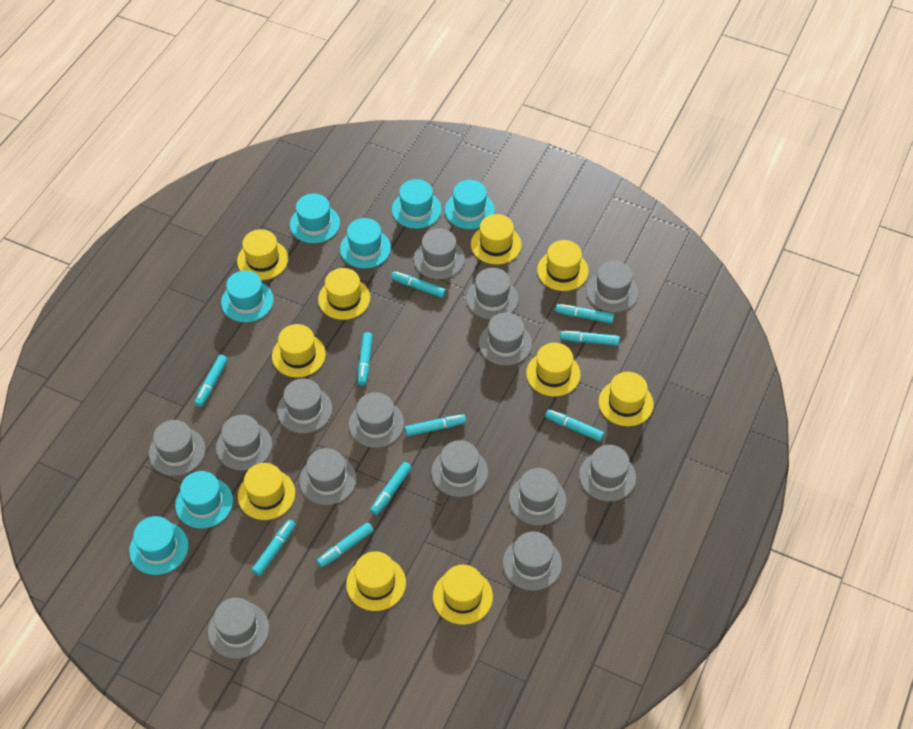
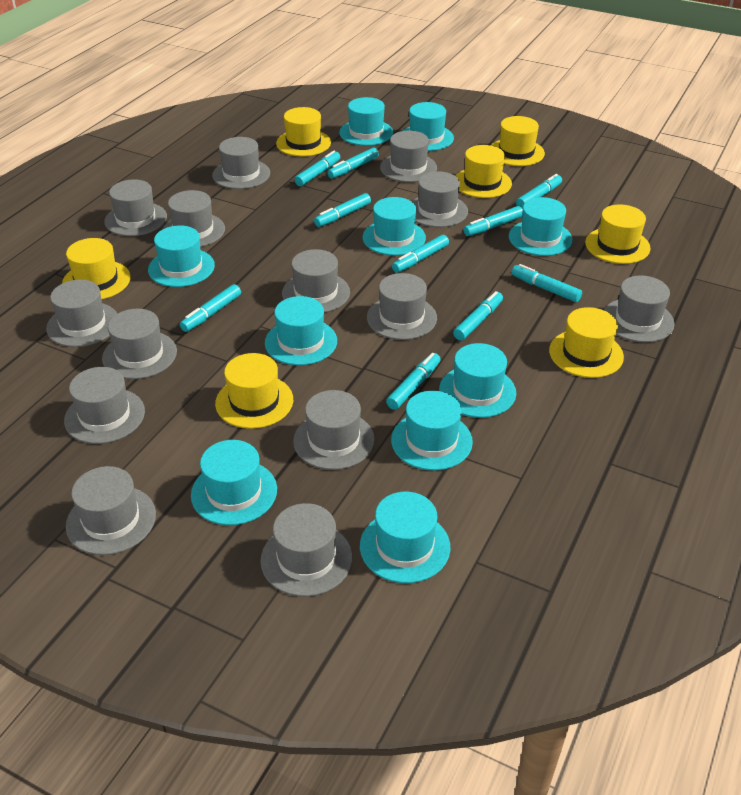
turquoise hat: 7 -> 10
yellow hat: 10 -> 7

